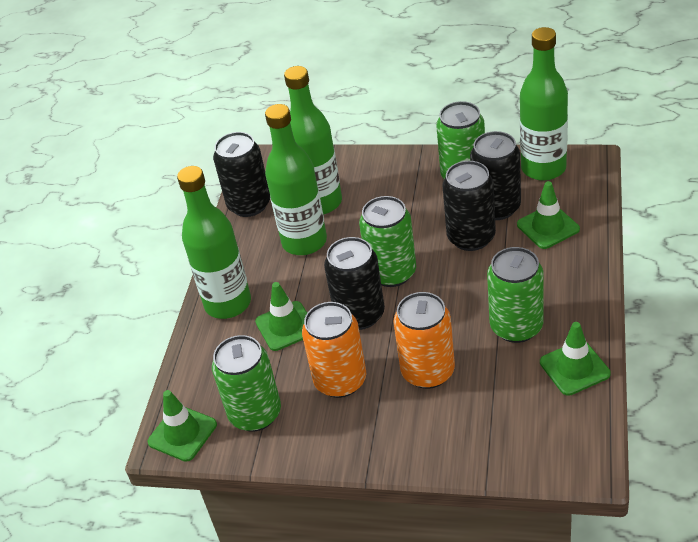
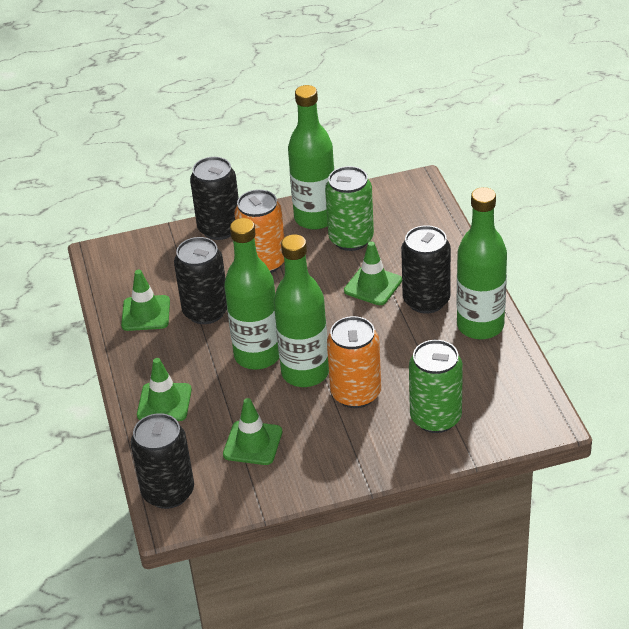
green can: 4 -> 2

